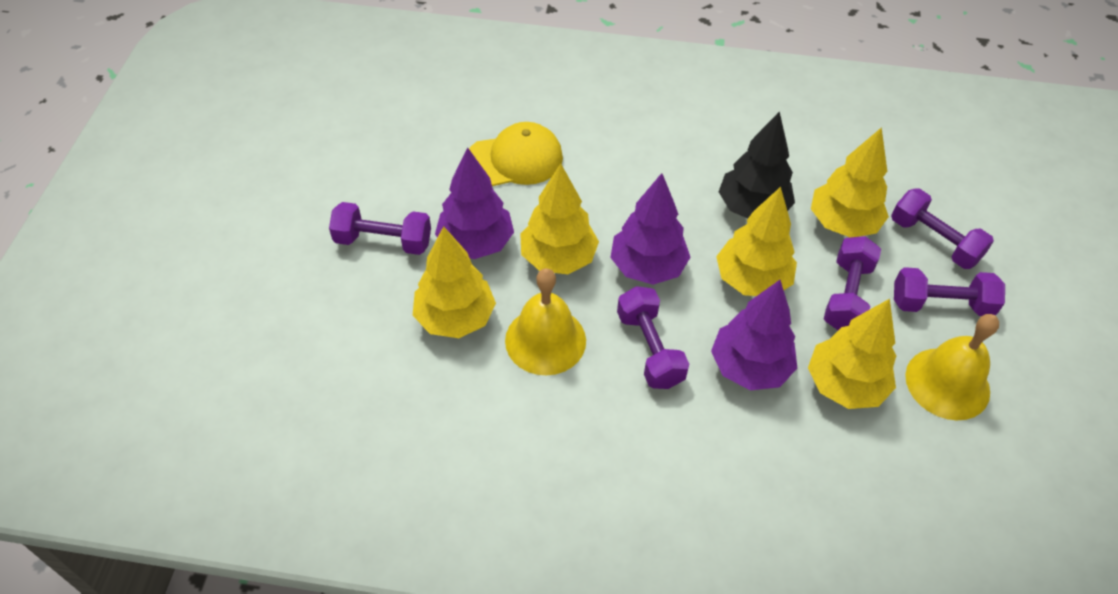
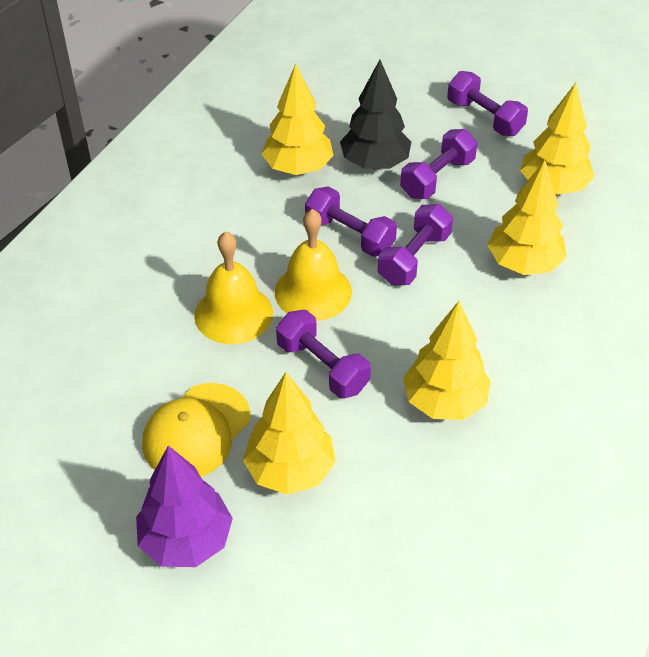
purple tree: 3 -> 1

